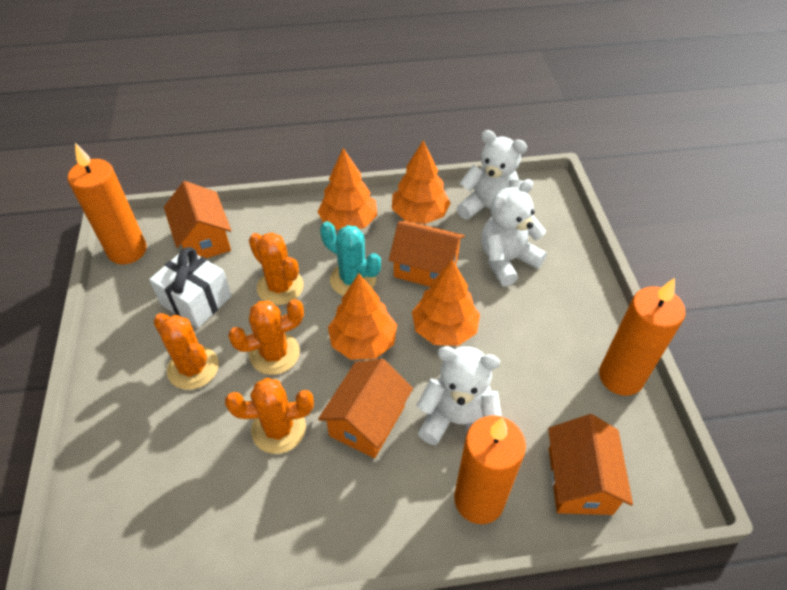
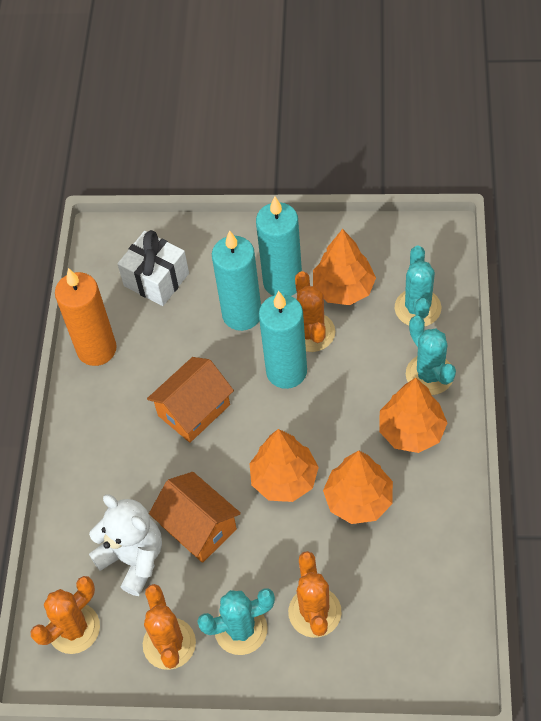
orange candle: 3 -> 1
orange house: 4 -> 2
turquoise cactus: 1 -> 3
turquoise candle: 0 -> 3
white teddy bear: 3 -> 1

